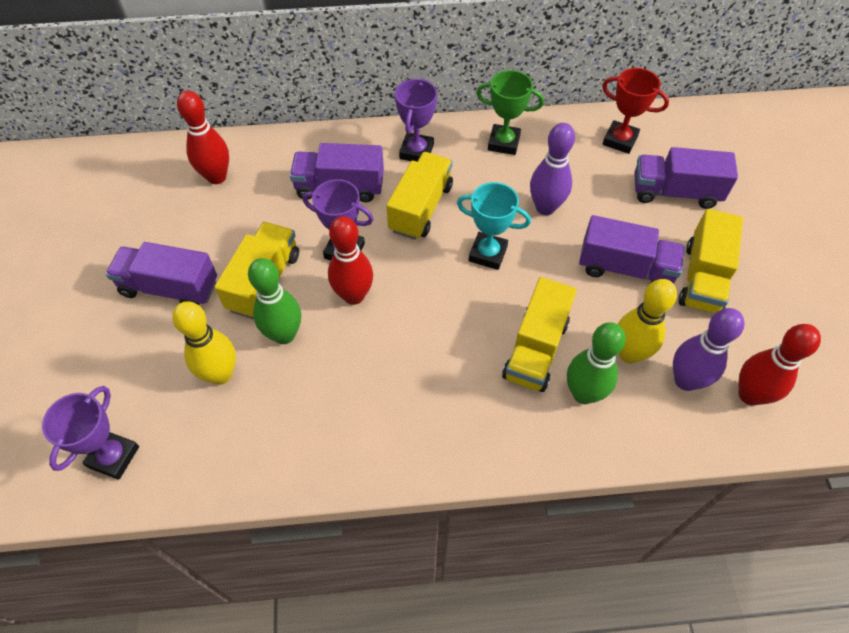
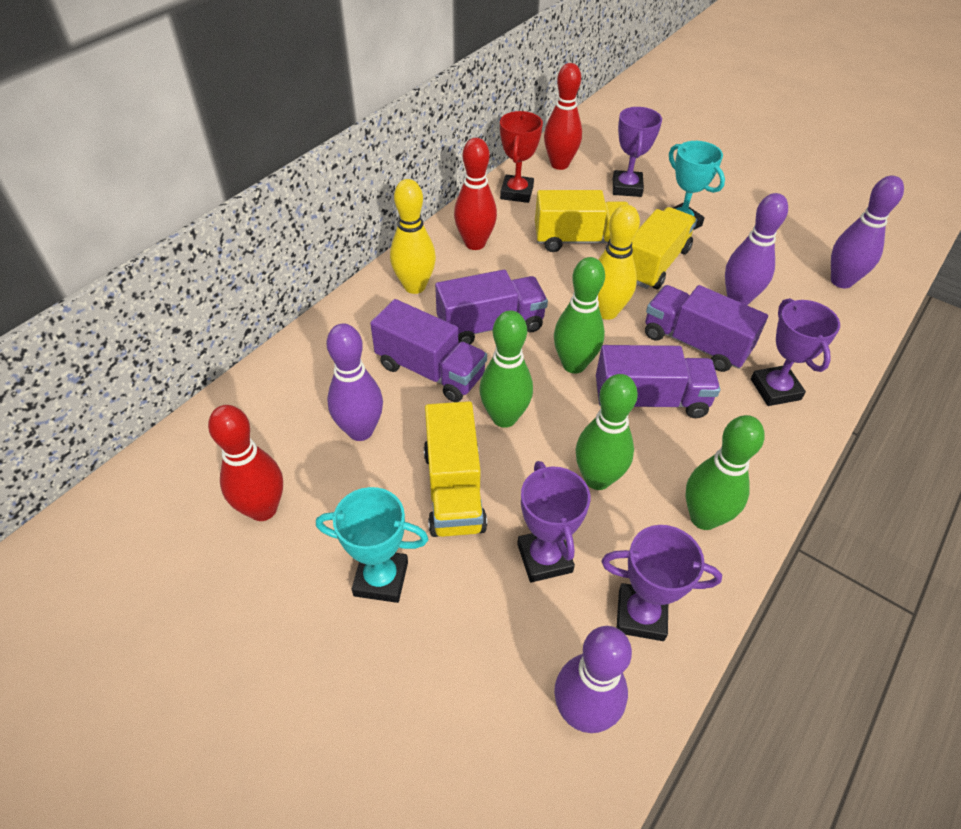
green bowling pin: 2 -> 4
green trophy: 1 -> 0
purple bowling pin: 2 -> 4
purple trophy: 3 -> 4
turquoise trophy: 1 -> 2
yellow truck: 4 -> 3

